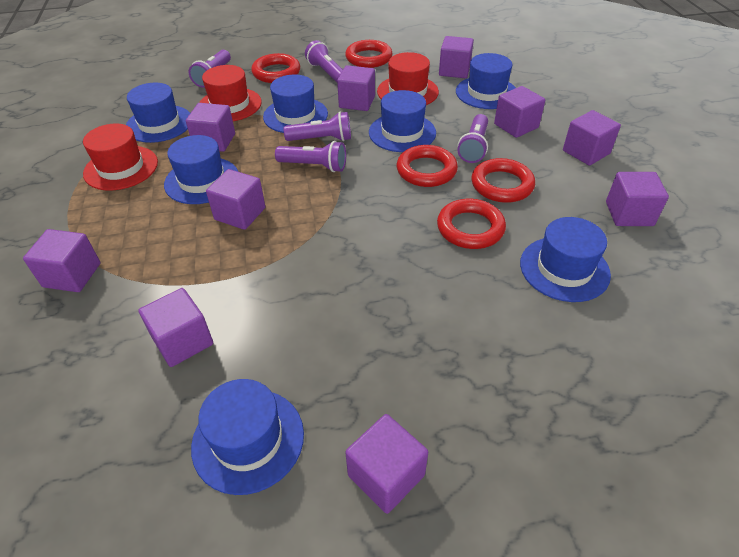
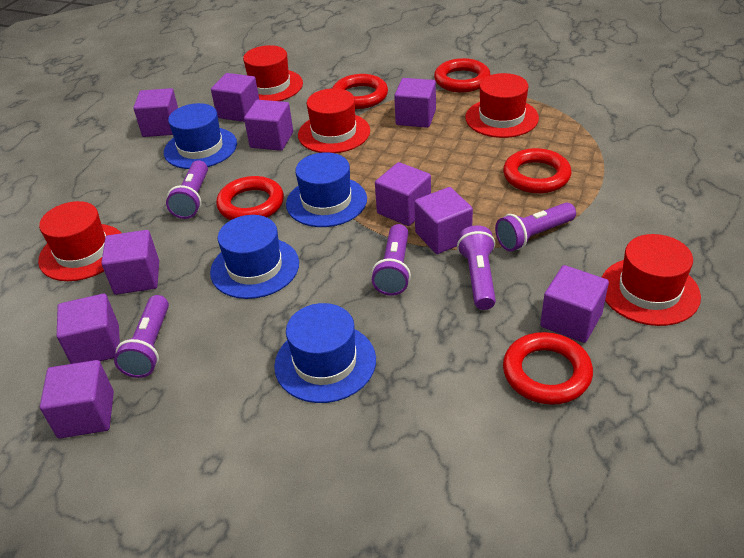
blue hat: 7 -> 4
red hat: 3 -> 5

